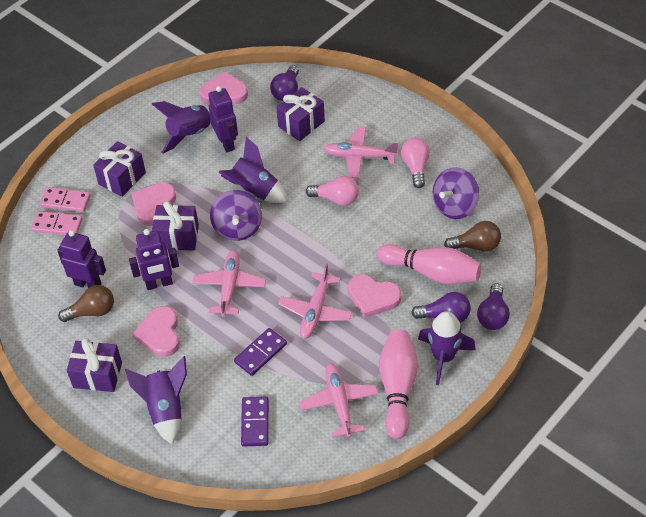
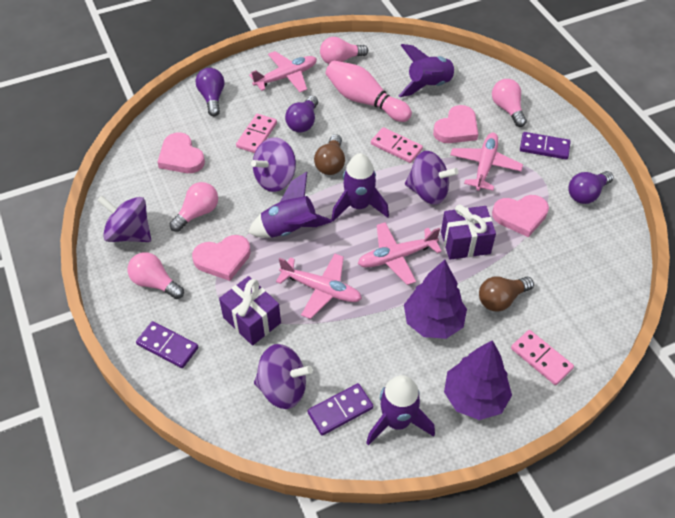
pink bowling pin: 2 -> 1
pink domino: 2 -> 3
pink light bulb: 2 -> 4
purple domino: 2 -> 3
purple gift: 4 -> 2
purple robot: 3 -> 0
purple spinning top: 2 -> 4
purple tree: 0 -> 2

